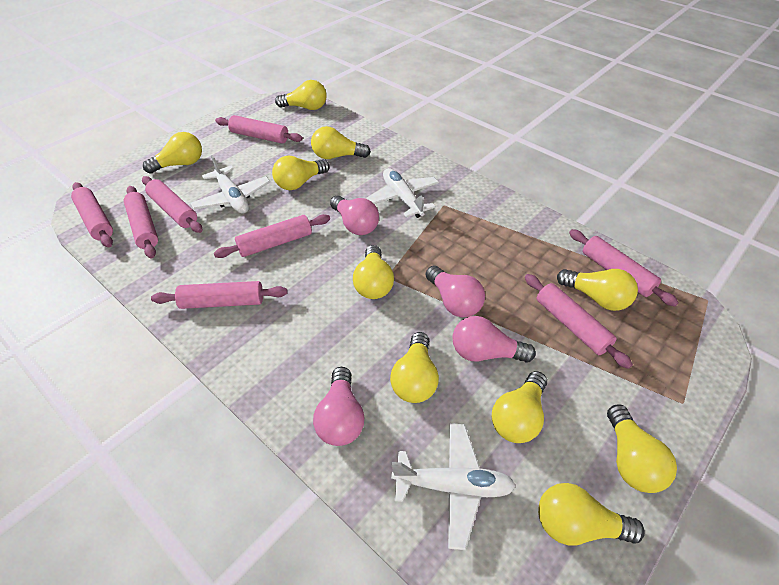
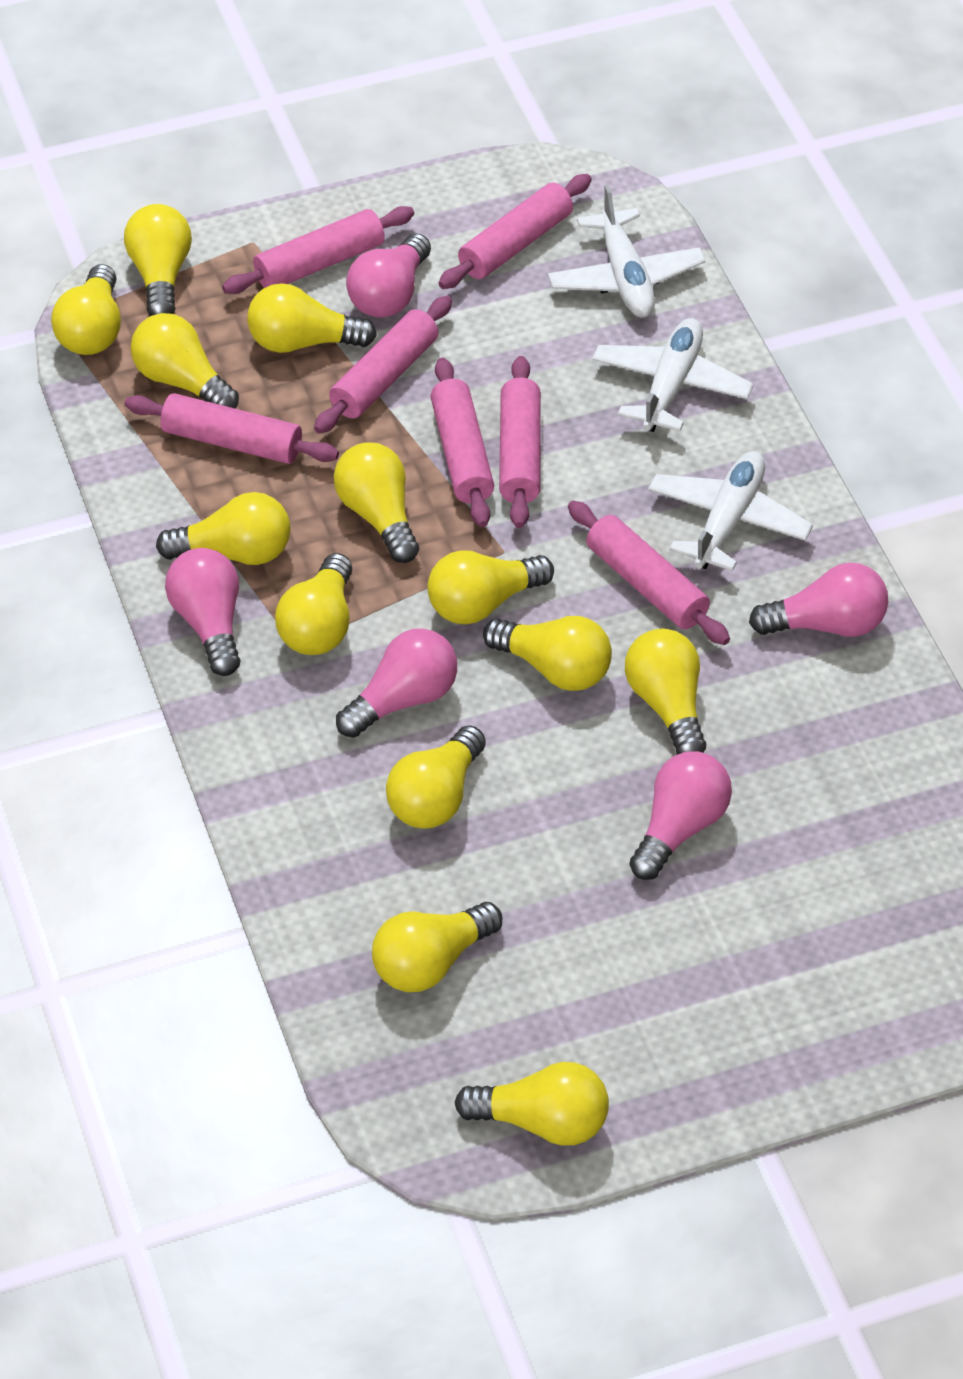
pink light bulb: 4 -> 5
pink rolling pin: 8 -> 7
yellow light bulb: 10 -> 13

